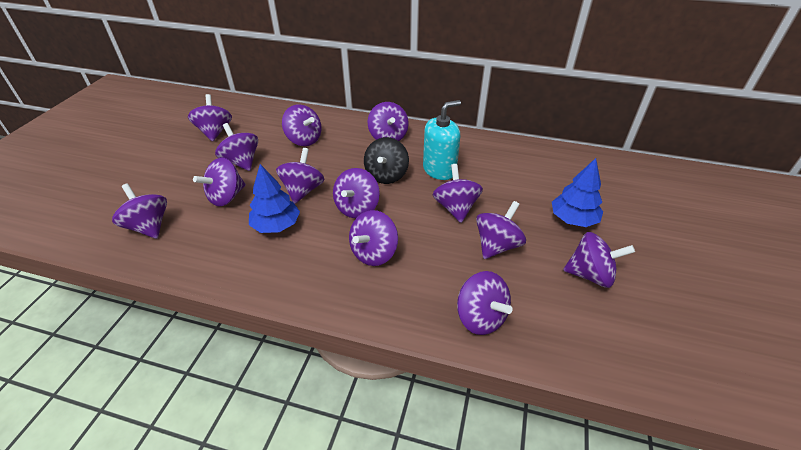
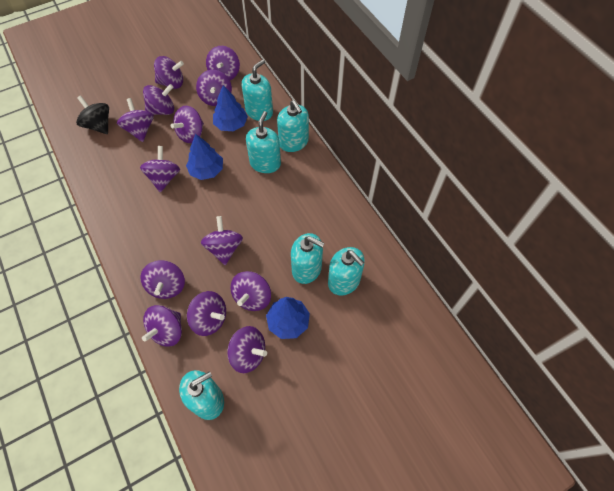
blue tree: 2 -> 3
turquoise soap dispenser: 1 -> 6

